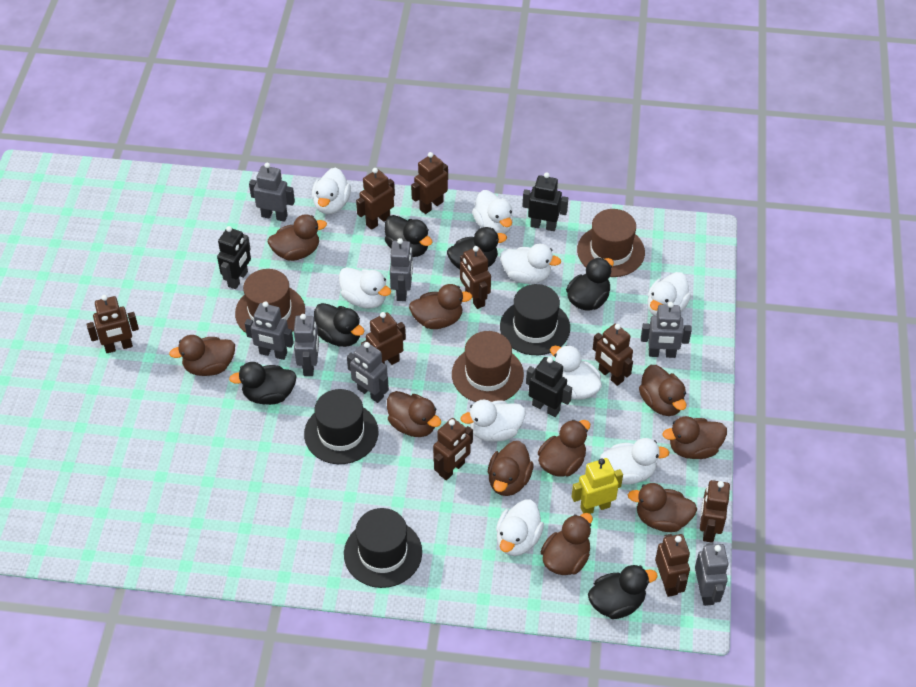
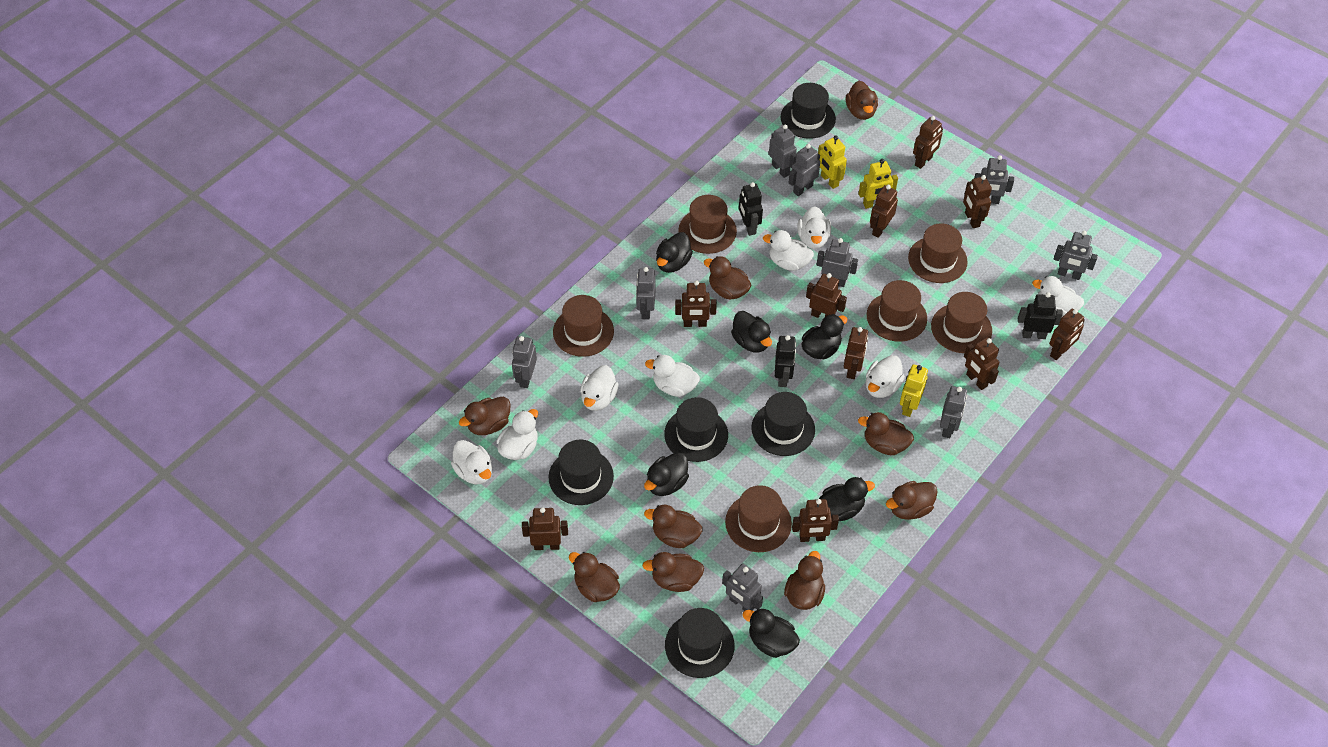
black hat: 3 -> 5
brown duck: 10 -> 9
brown hat: 3 -> 6
brown robot: 9 -> 10
grey robot: 7 -> 9
white duck: 9 -> 8
yellow robot: 1 -> 3

